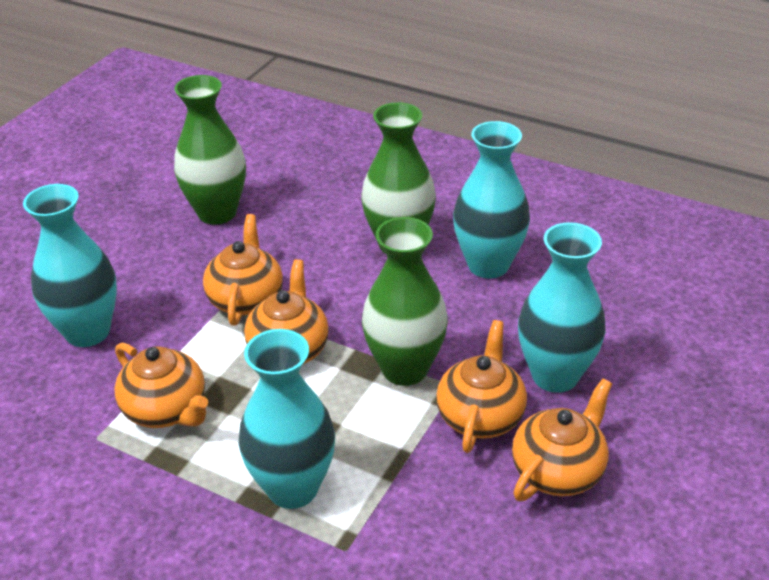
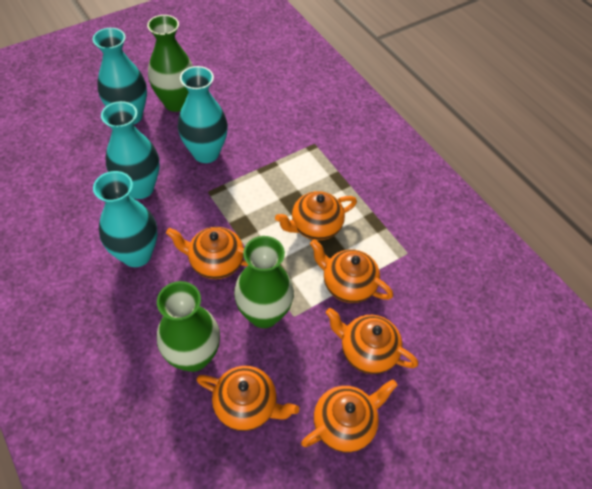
orange teapot: 5 -> 6

